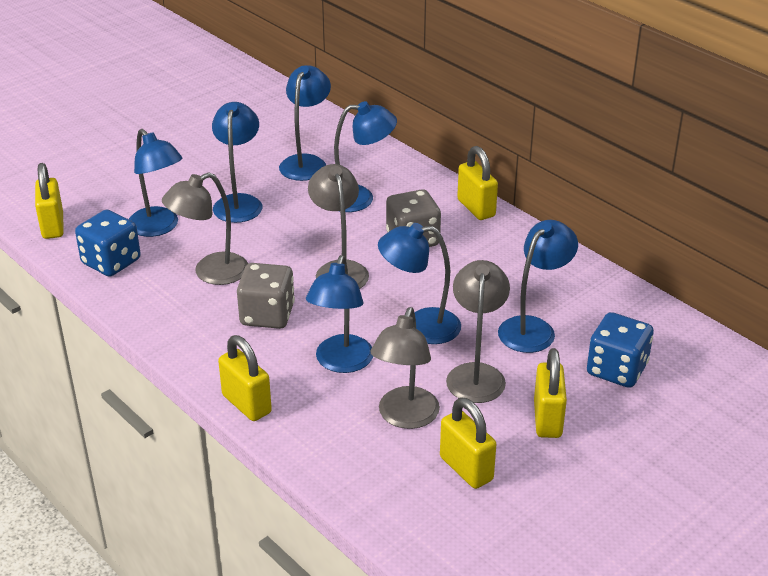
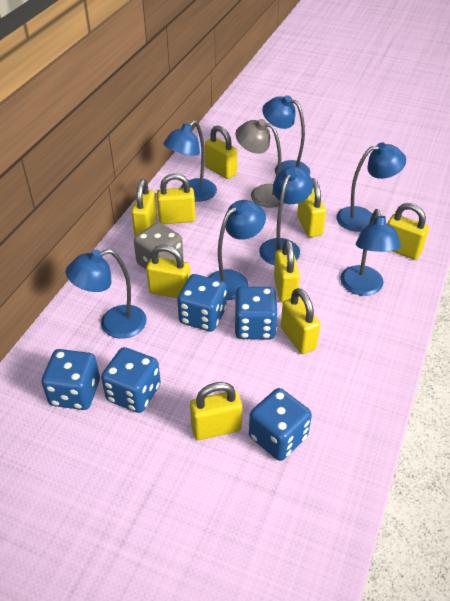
blue dice: 2 -> 5
grey dice: 2 -> 1
grey lamp: 4 -> 1
yellow padlock: 5 -> 9

